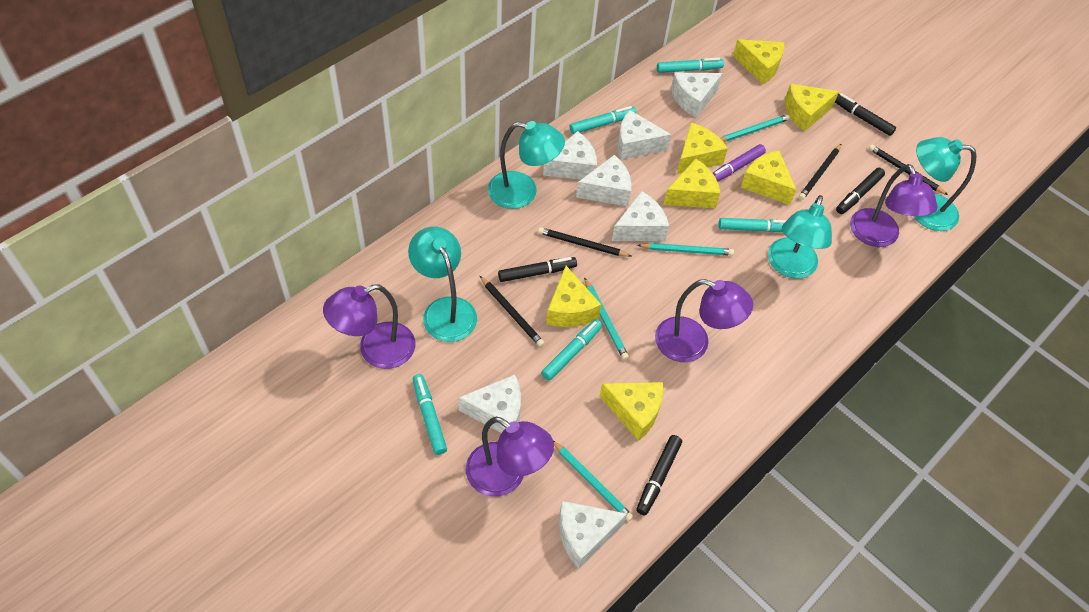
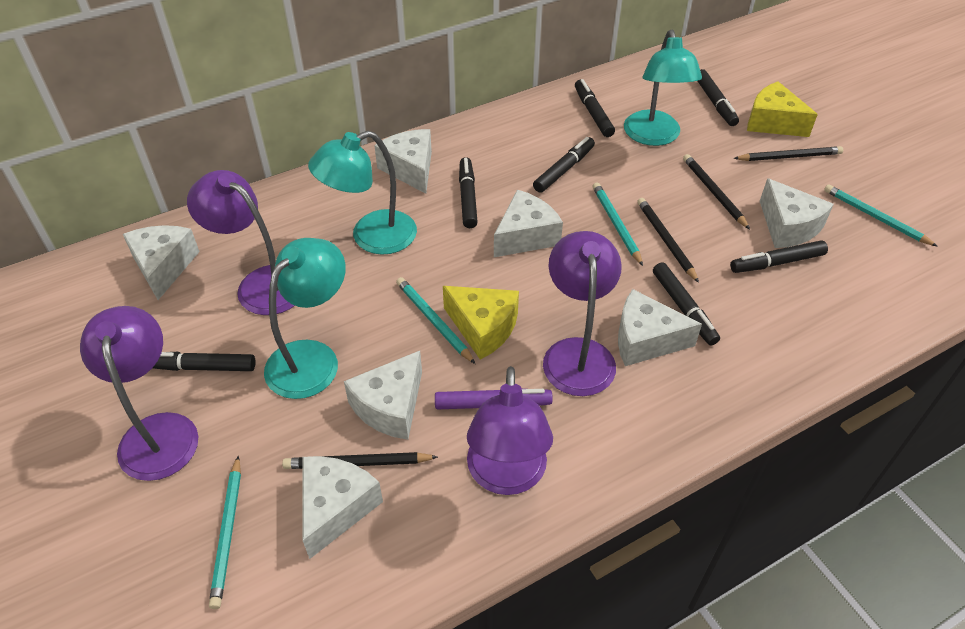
black marker: 4 -> 7
turquoise lamp: 4 -> 3
turquoise marker: 5 -> 0
yellow cheese: 7 -> 2

